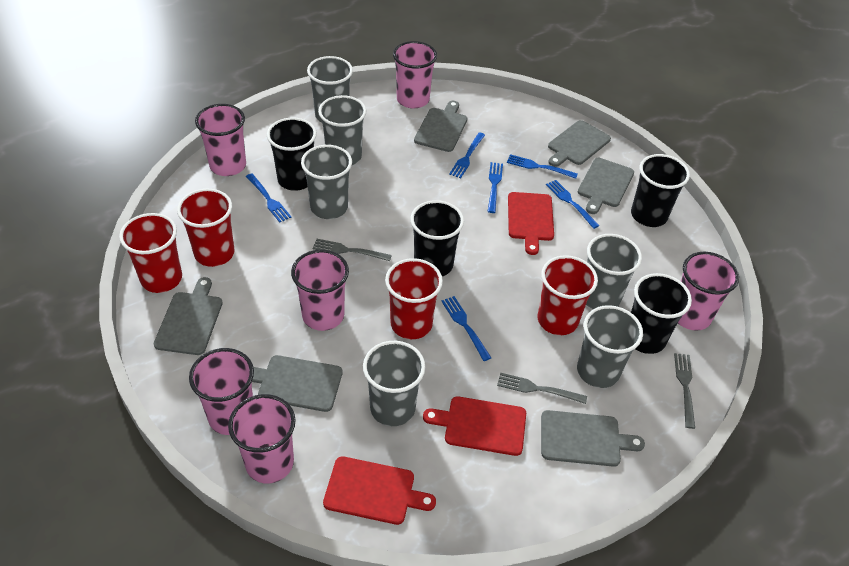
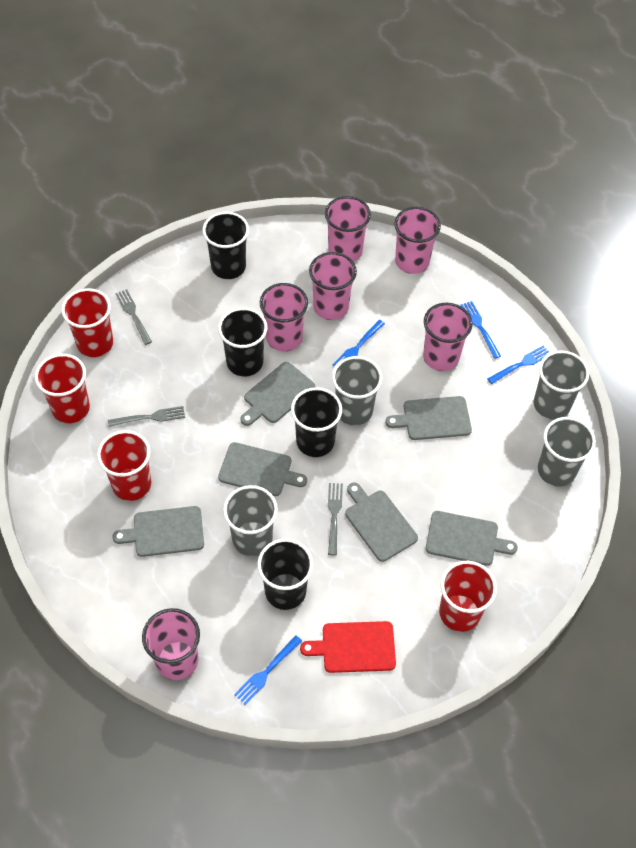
blue fork: 6 -> 4
grey cup: 6 -> 4
red cutting board: 3 -> 1

